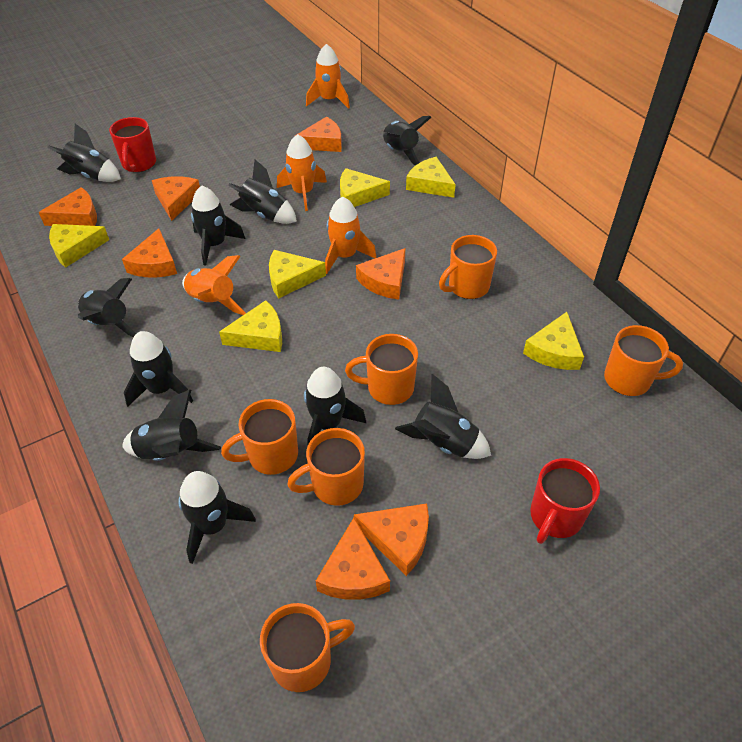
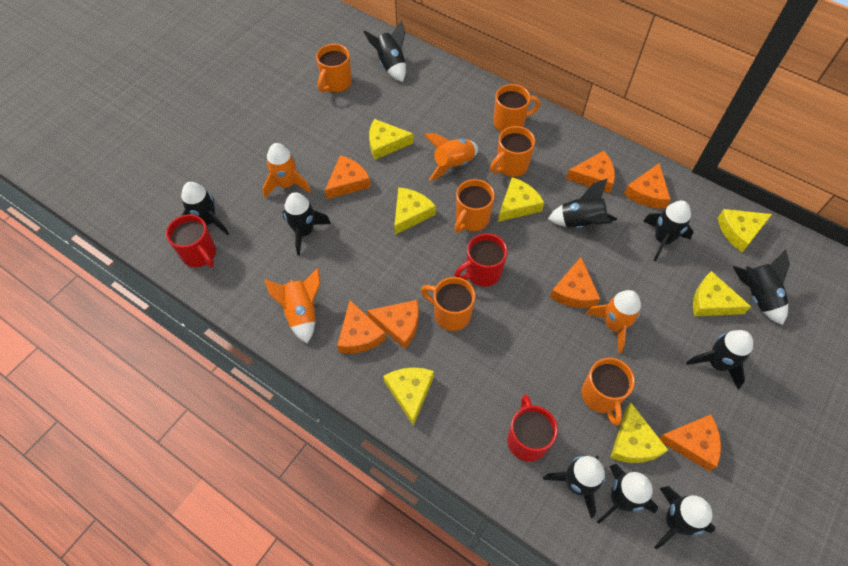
red mug: 2 -> 3
yellow cheese: 6 -> 7

